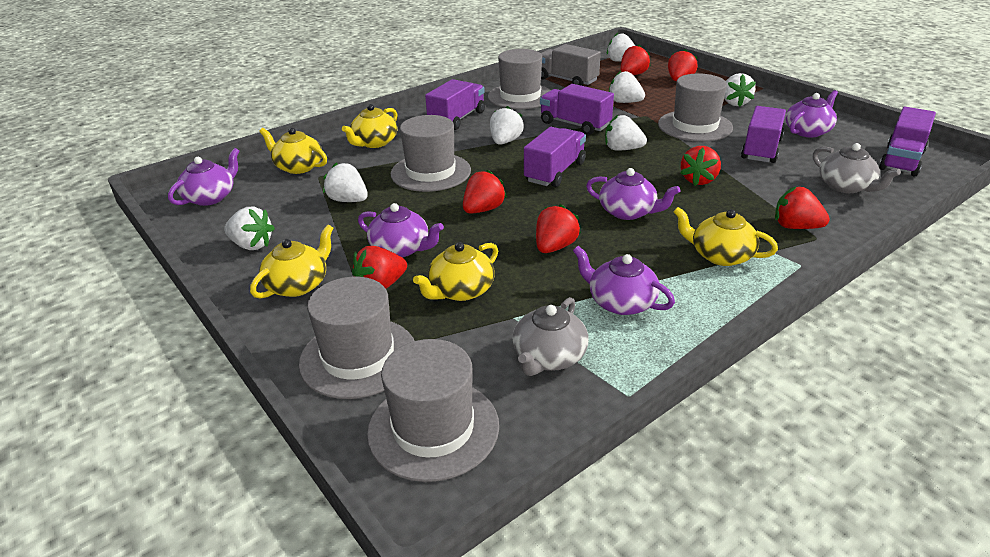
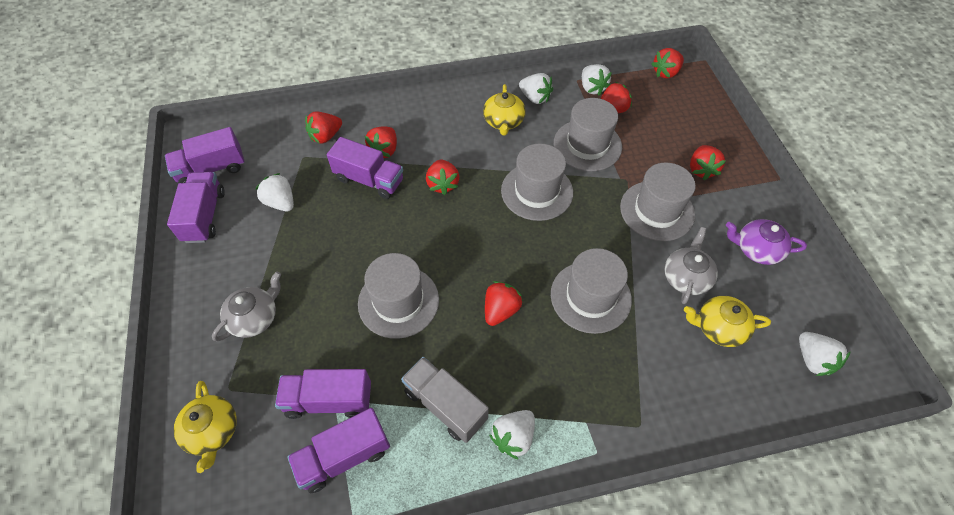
purple teapot: 5 -> 1
white strawberry: 7 -> 5
yellow teapot: 5 -> 3

